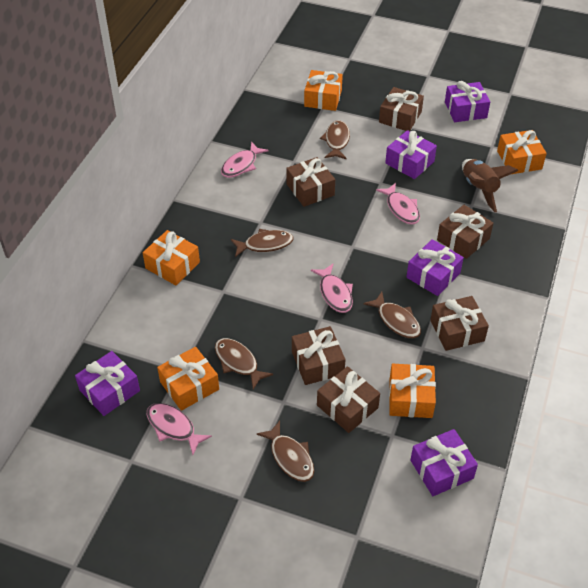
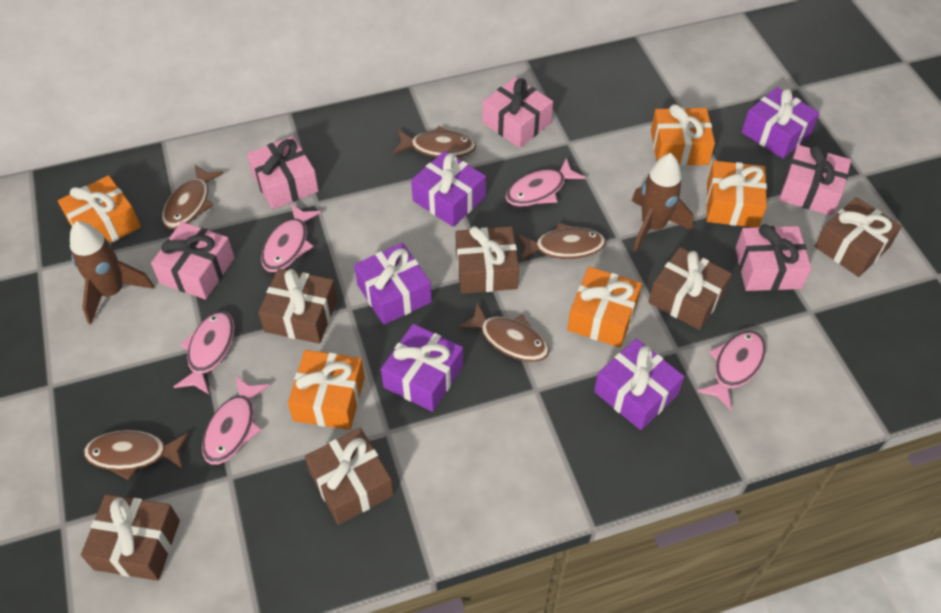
brown rocket: 1 -> 2
pink fish: 4 -> 5
pink gift: 0 -> 5

